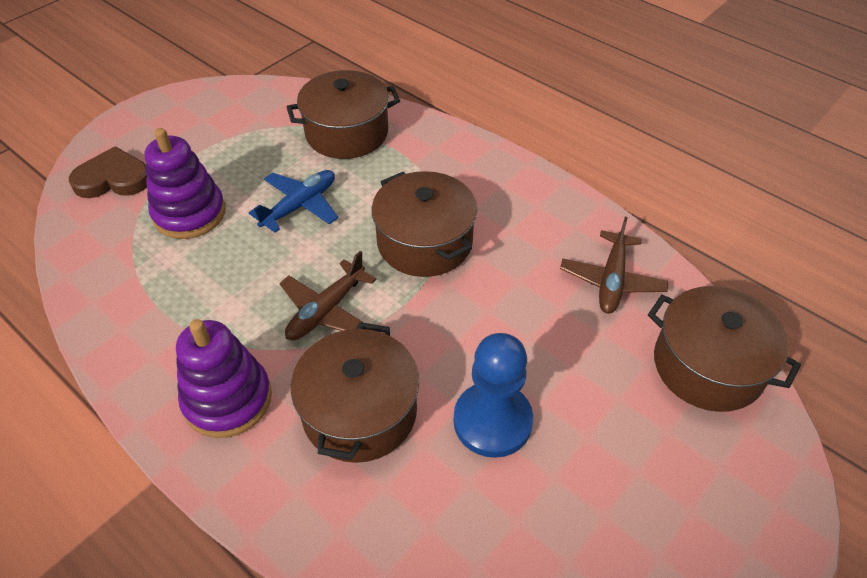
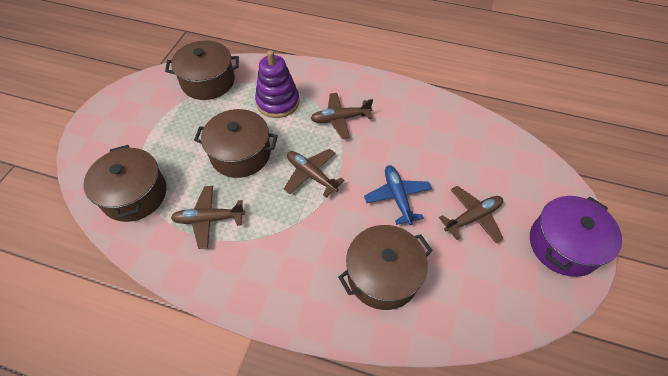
blue pawn: 1 -> 0
brown heart: 1 -> 0
brown plane: 2 -> 4
purple pot: 0 -> 1
purple stacking toy: 2 -> 1

